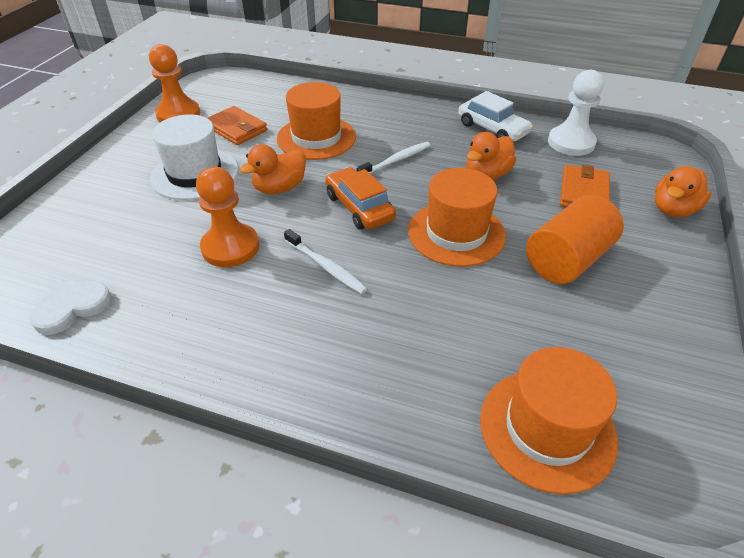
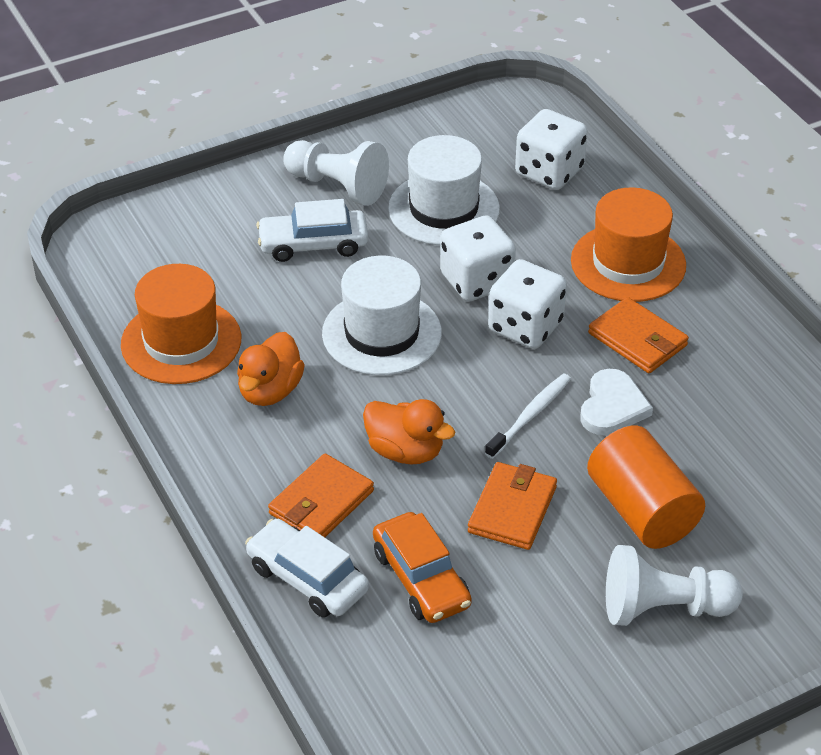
orange duck: 3 -> 2
orange hat: 3 -> 2
orange pawn: 2 -> 0
orange wallet: 2 -> 3
white car: 1 -> 2
white dice: 0 -> 3
white hat: 1 -> 2
white pawn: 1 -> 2
white toothbrush: 2 -> 1

